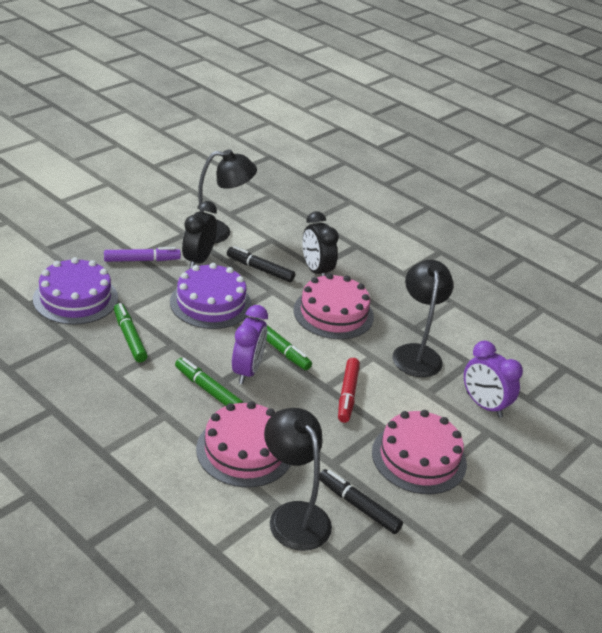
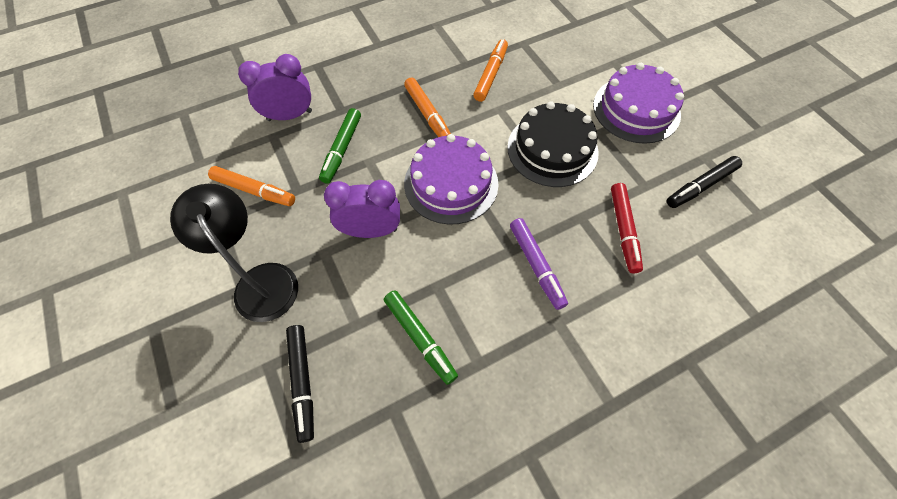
black cake: 0 -> 1
black clock: 2 -> 0
black lamp: 3 -> 1
green marker: 3 -> 2
orange marker: 0 -> 3
pink cake: 3 -> 0

